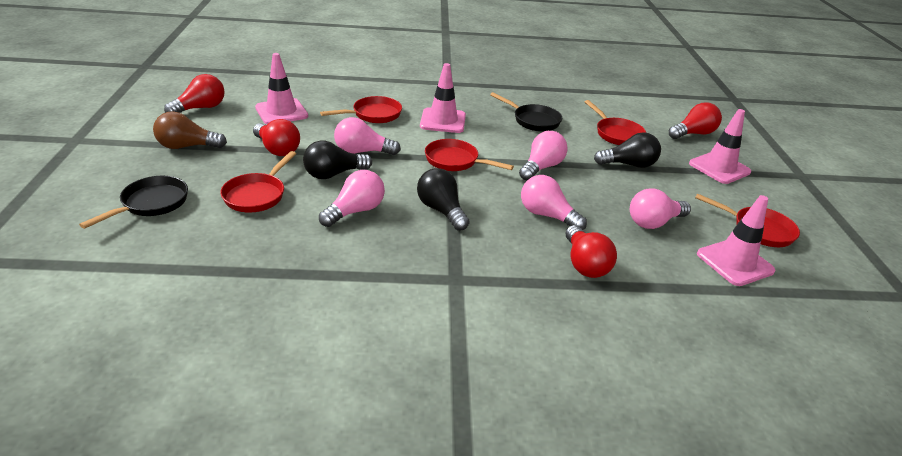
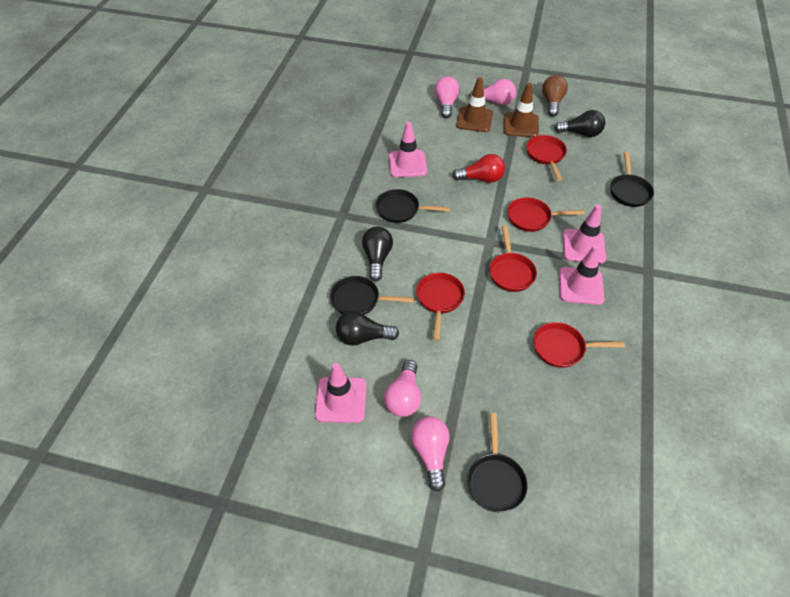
black pan: 2 -> 4
brown traffic cone: 0 -> 2
pink light bulb: 5 -> 4
red light bulb: 4 -> 1

